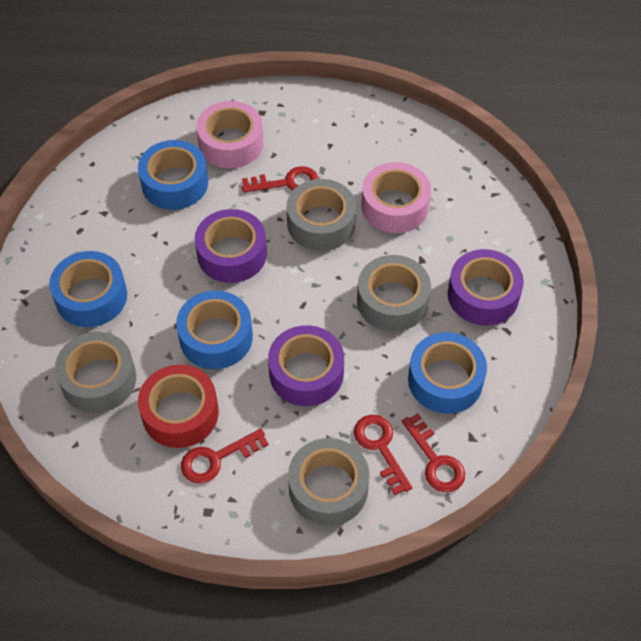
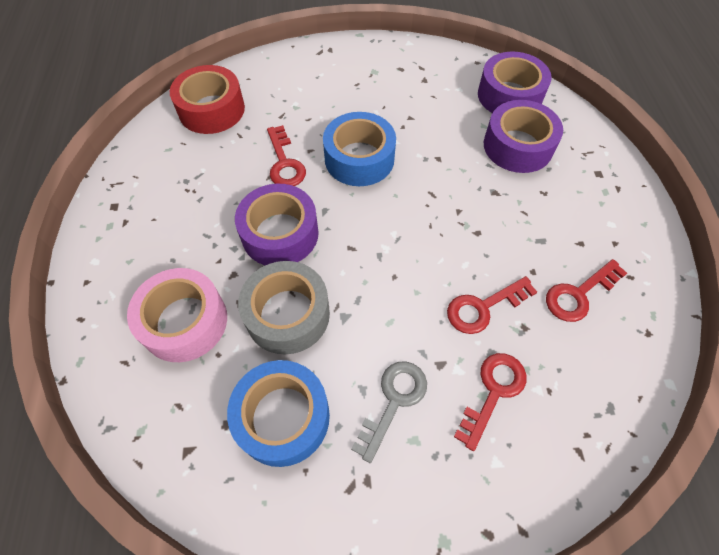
blue tape: 4 -> 2
grey key: 0 -> 1
grey tape: 4 -> 1
pink tape: 2 -> 1

